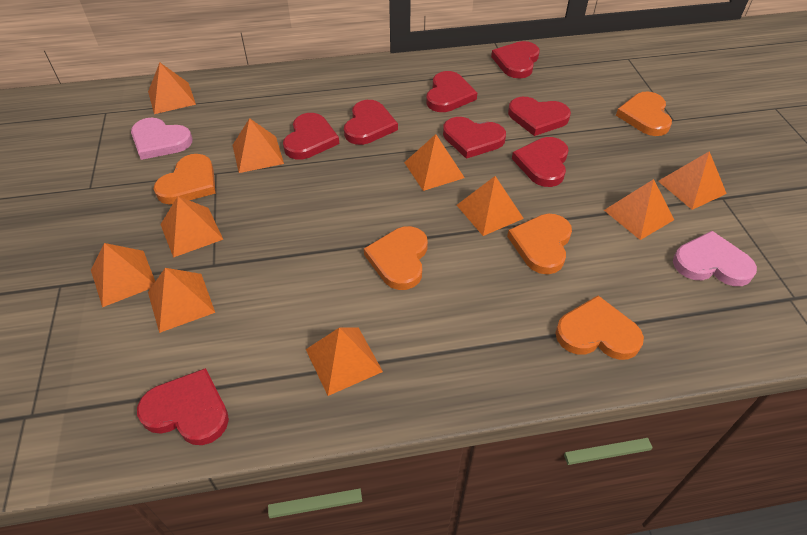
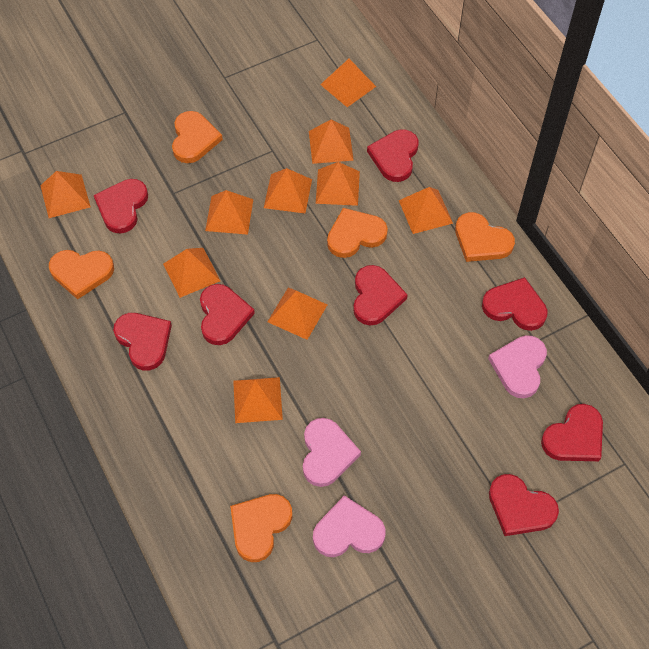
pink heart: 2 -> 3

